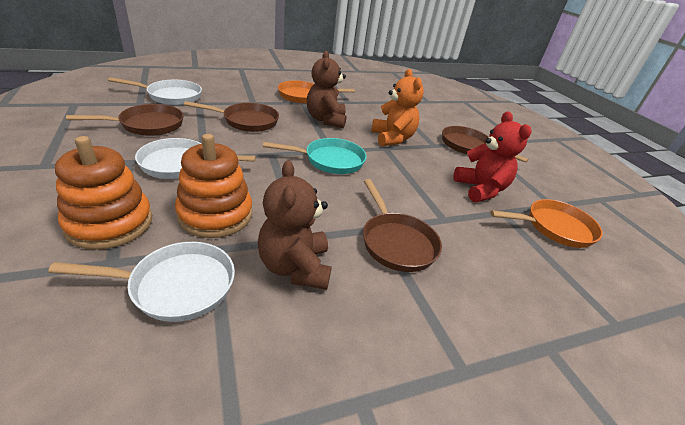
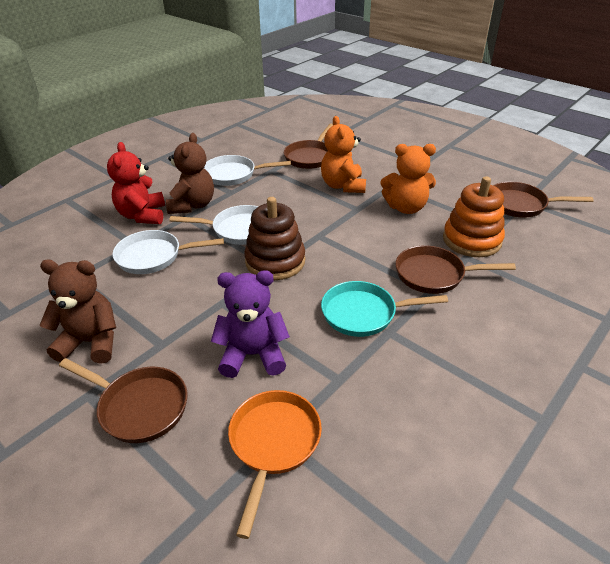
brown stacking toy: 0 -> 1
orange pan: 2 -> 1
orange stacking toy: 2 -> 1
orange teddy bear: 1 -> 2
purple teddy bear: 0 -> 1

